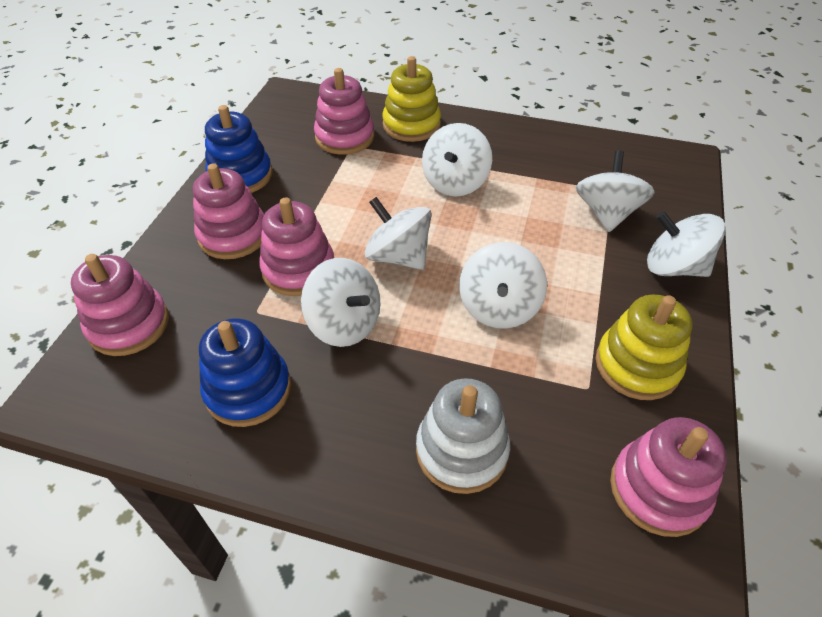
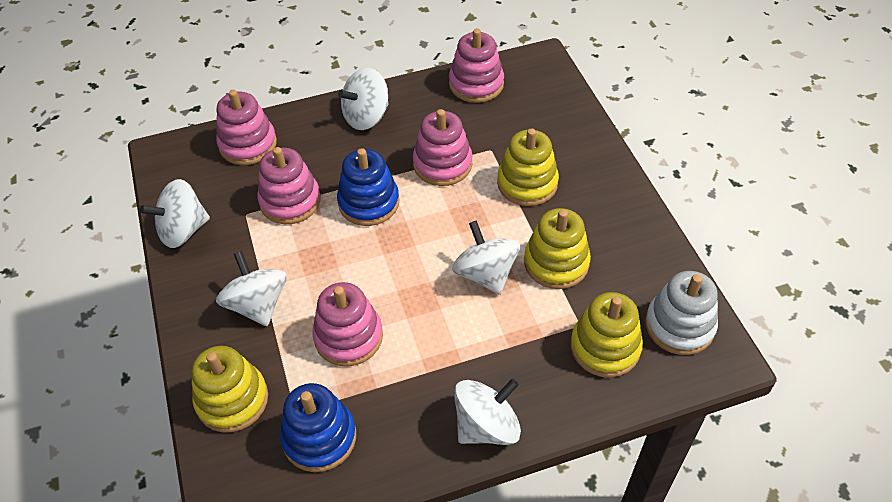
white spinning top: 6 -> 5
yellow stacking toy: 2 -> 4

